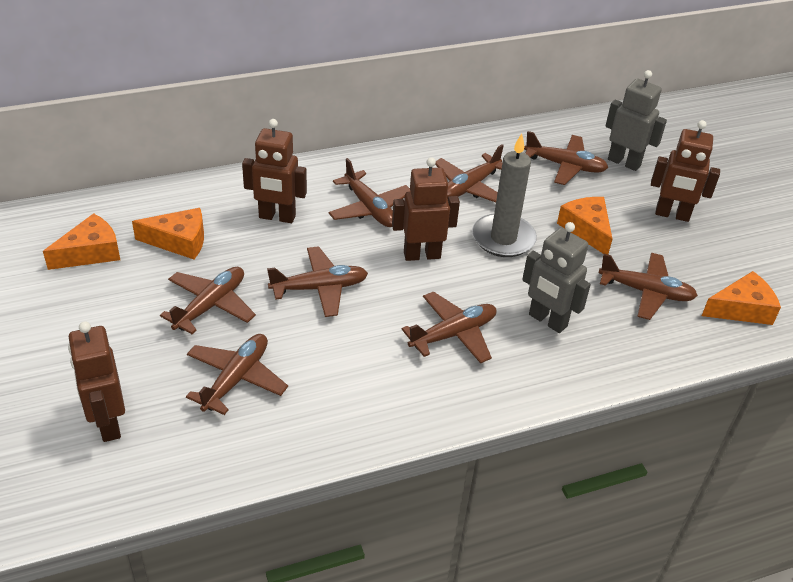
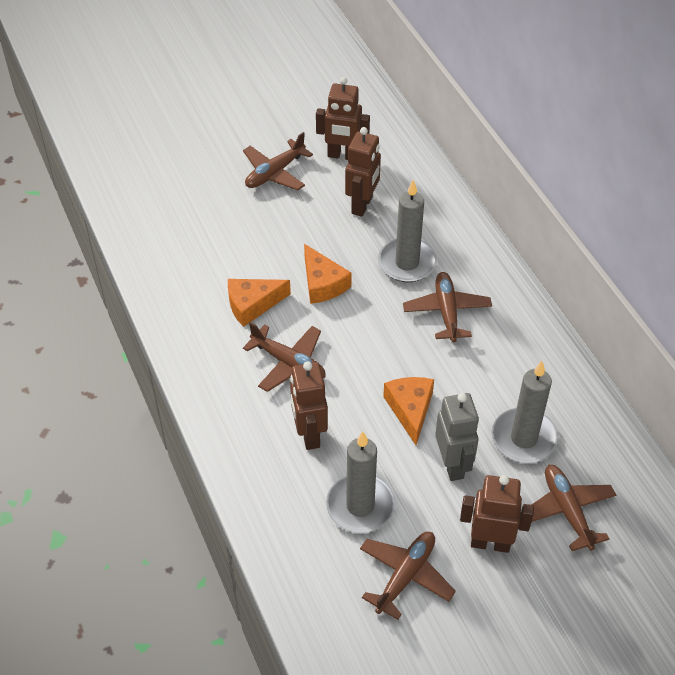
brown plane: 8 -> 5
grey candle: 1 -> 3
grey robot: 2 -> 1
orange cheese: 4 -> 3

